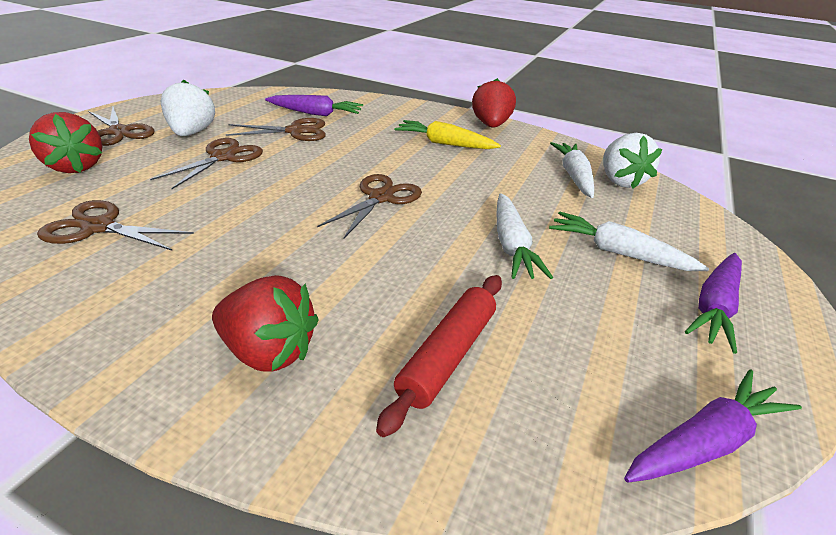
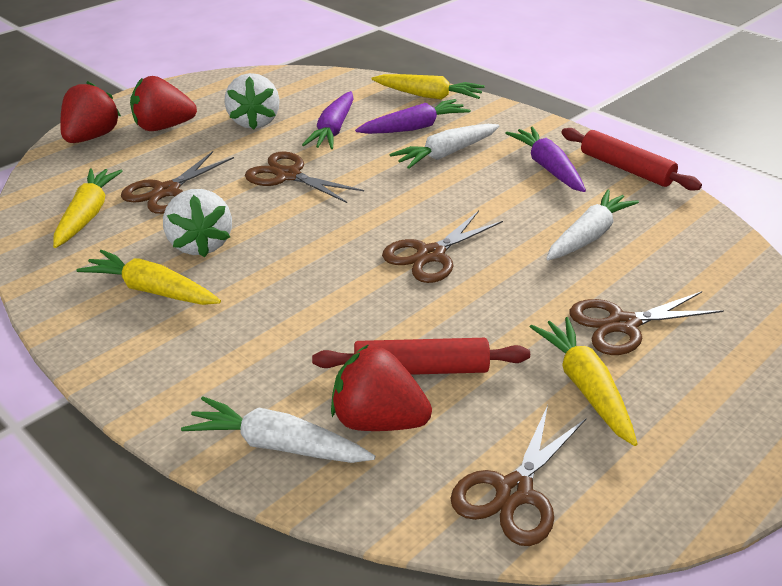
red rolling pin: 1 -> 2
yellow carrot: 1 -> 4

